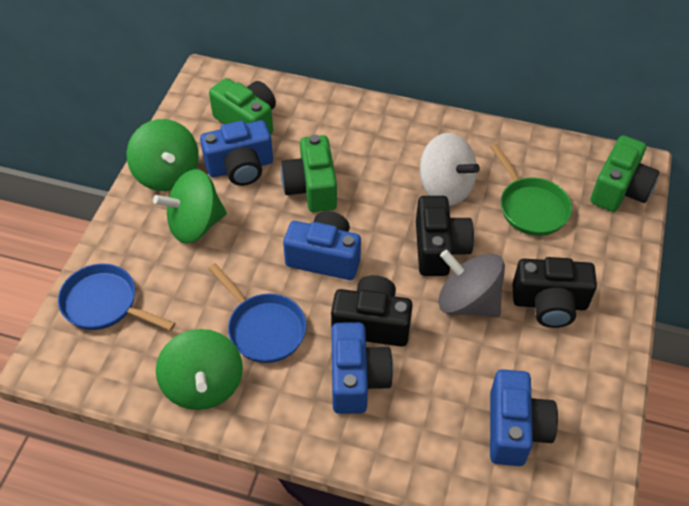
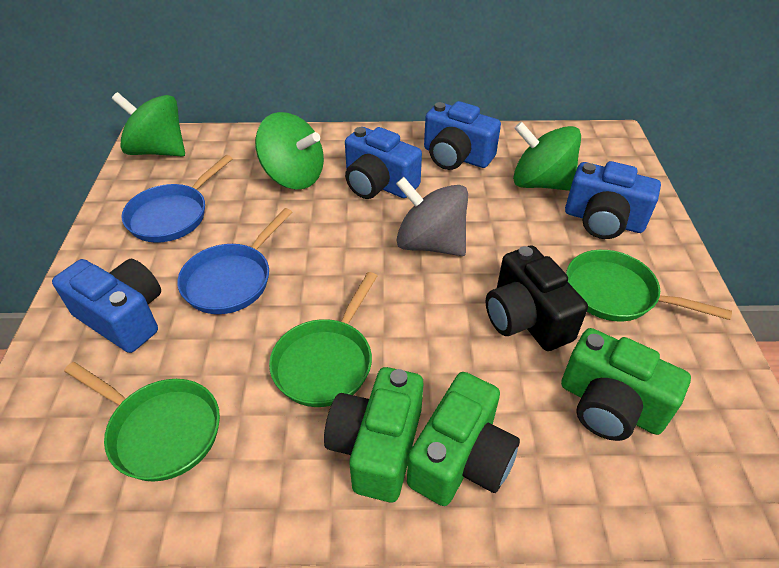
black camera: 3 -> 1
green pan: 1 -> 3
white spinning top: 1 -> 0

